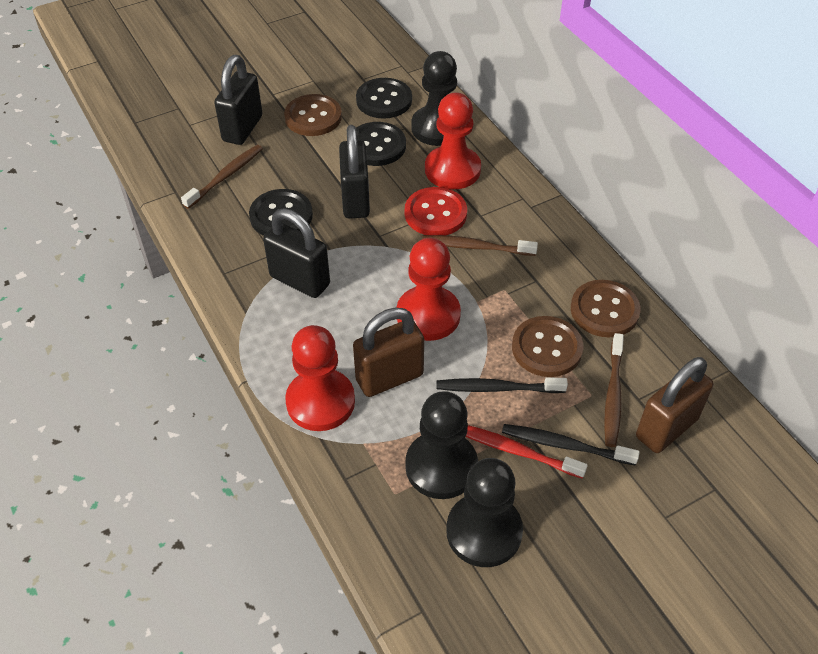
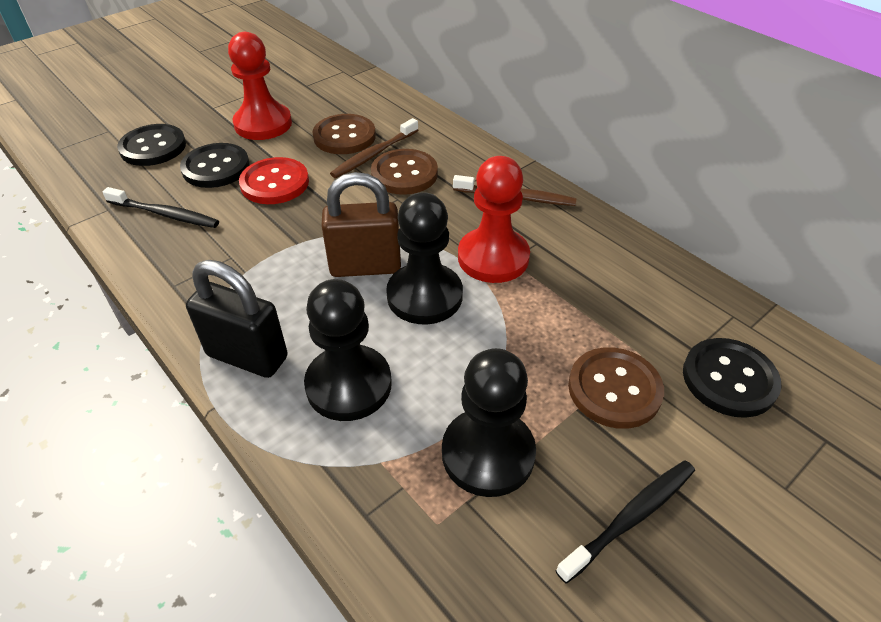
black padlock: 3 -> 1
brown padlock: 2 -> 1
brown toothbrush: 3 -> 2
red pawn: 3 -> 2
red toothbrush: 1 -> 0

